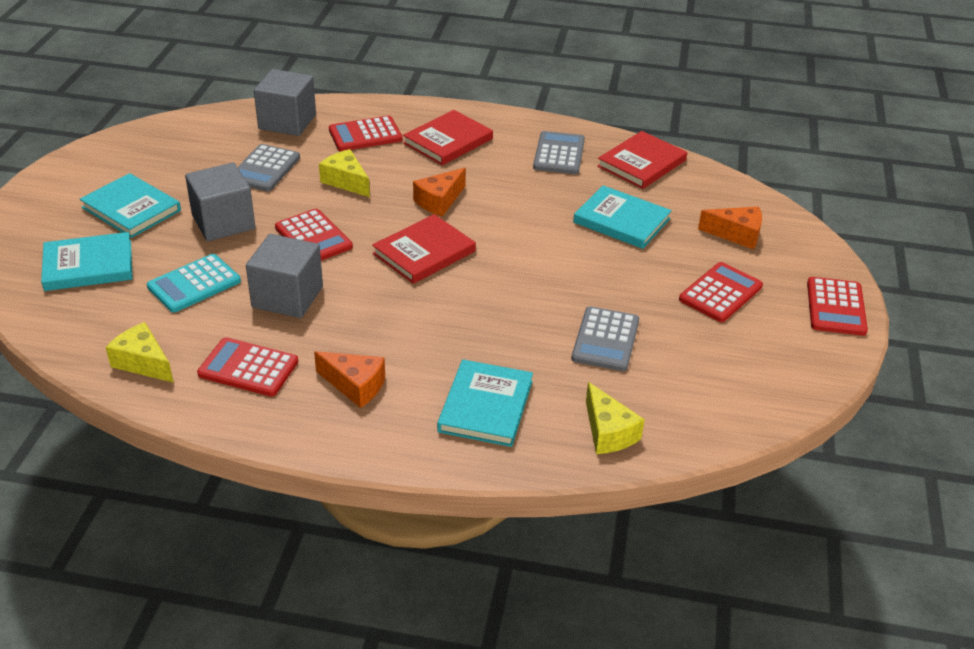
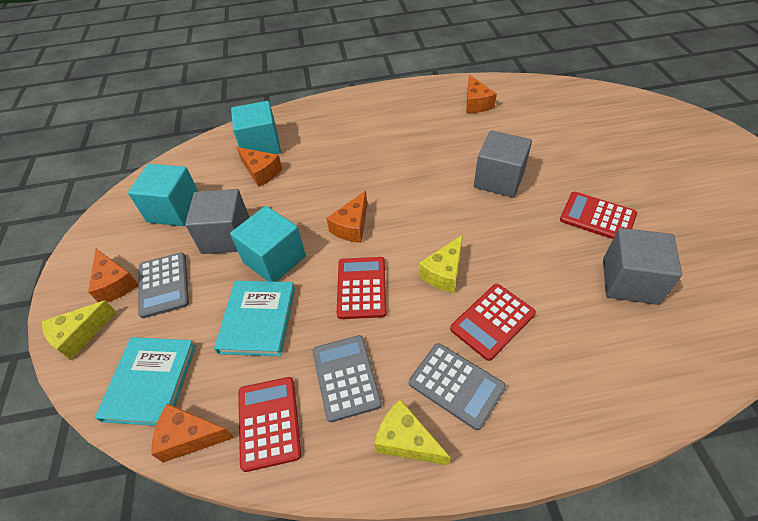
orange cheese: 3 -> 5
red book: 3 -> 0
red calculator: 5 -> 4
turquoise book: 4 -> 2
turquoise calculator: 1 -> 0
turquoise cube: 0 -> 3

